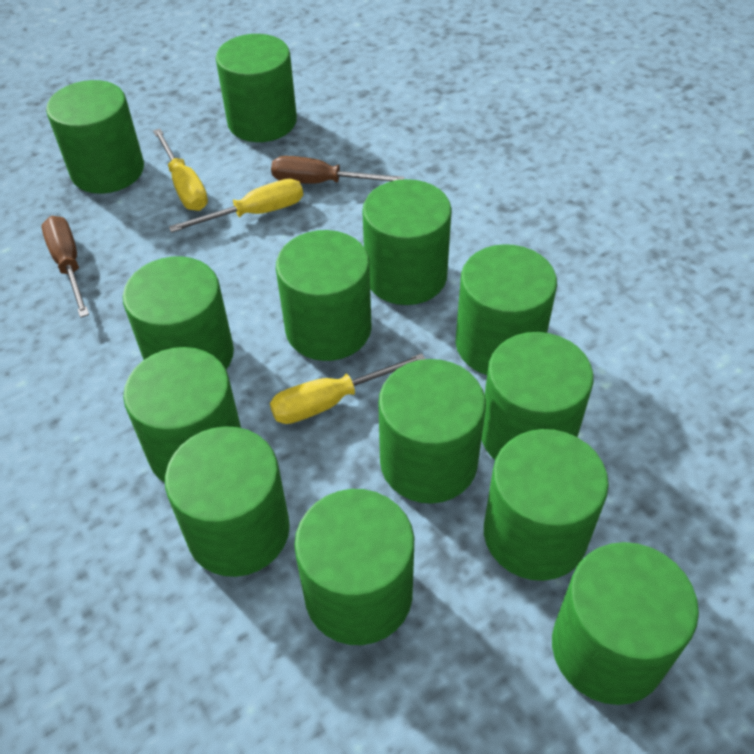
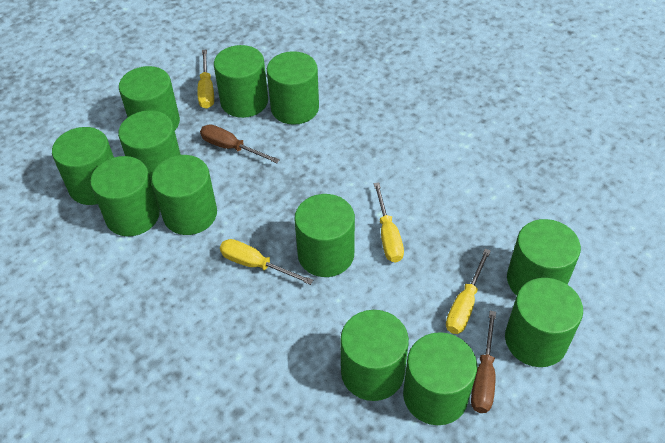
green cylinder: 13 -> 12
yellow screwdriver: 3 -> 4

